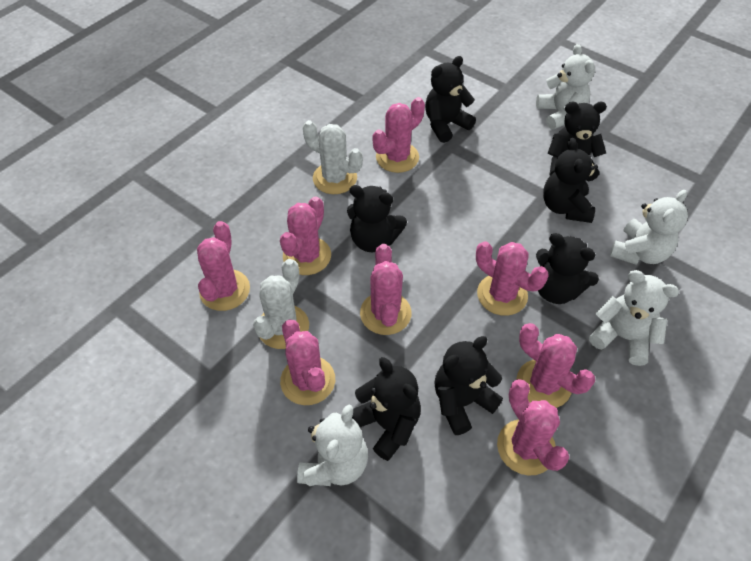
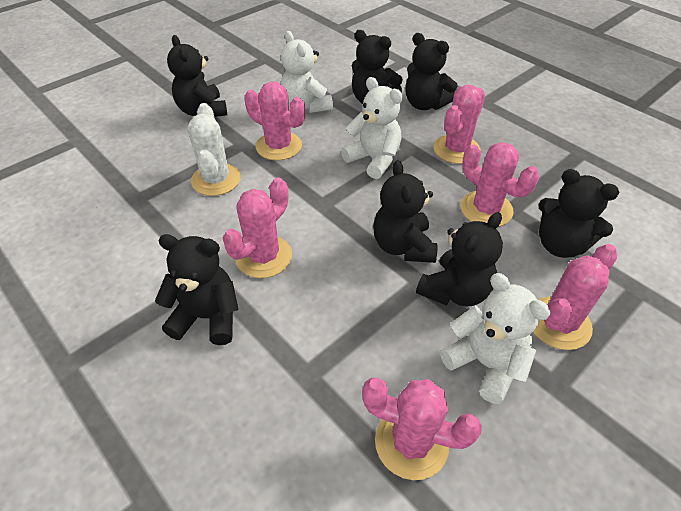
pink cactus: 8 -> 6
white cactus: 2 -> 1
white teddy bear: 4 -> 3

